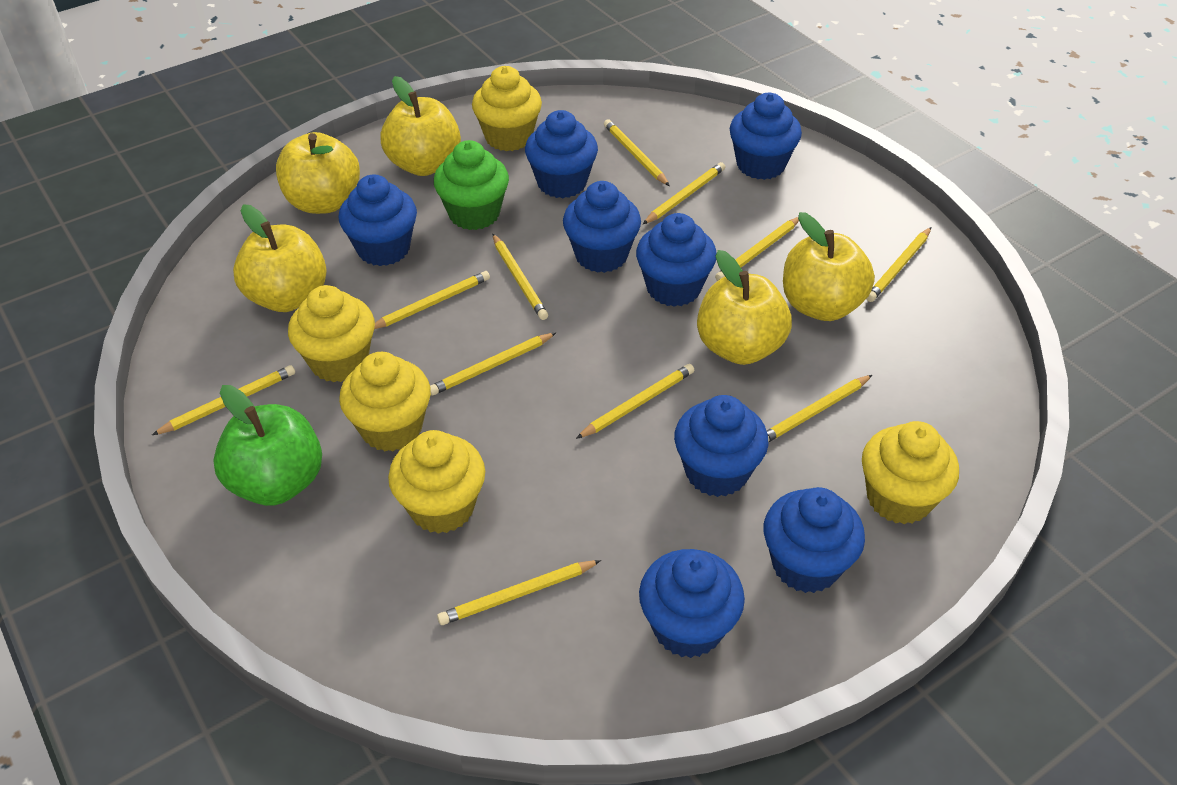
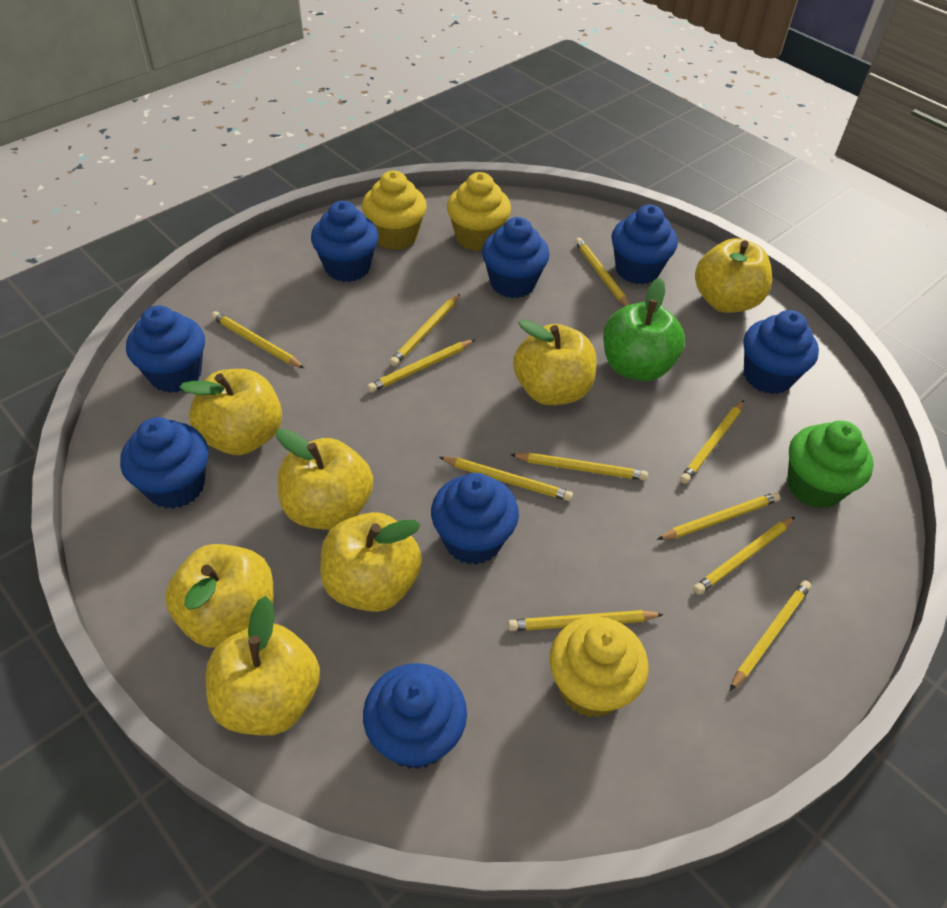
yellow apple: 5 -> 7
yellow cupcake: 5 -> 3

